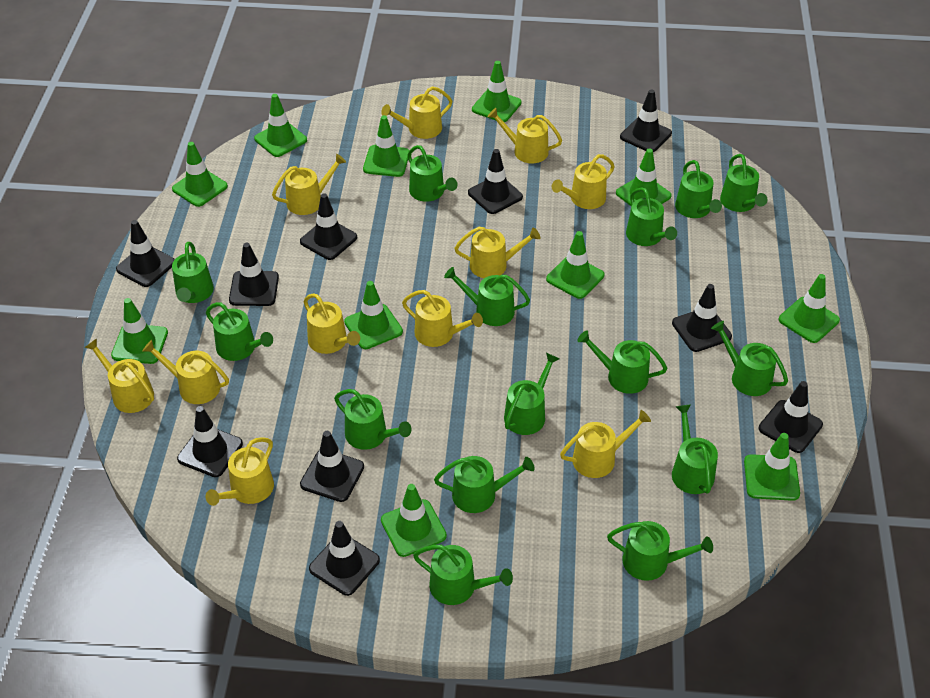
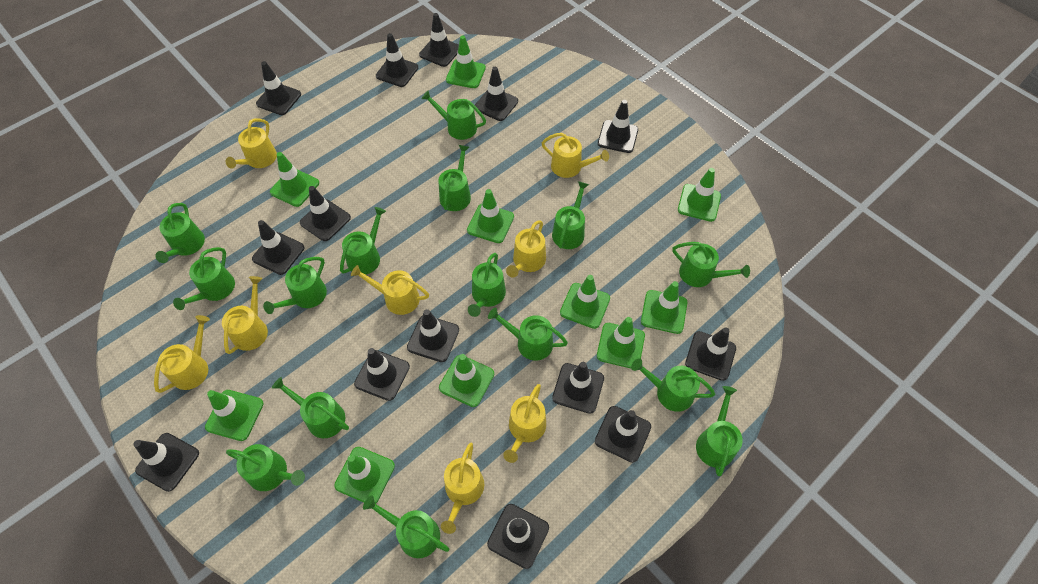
black traffic cone: 10 -> 14
green traffic cone: 11 -> 10
yellow watering can: 11 -> 8

